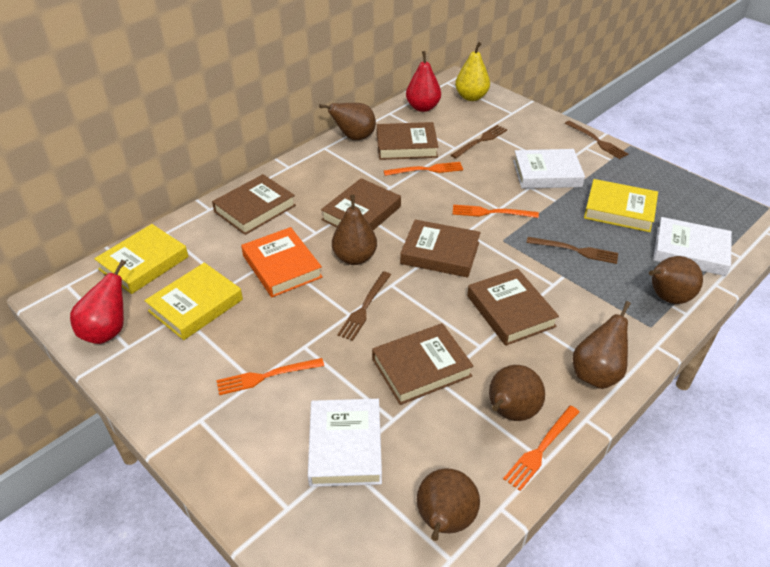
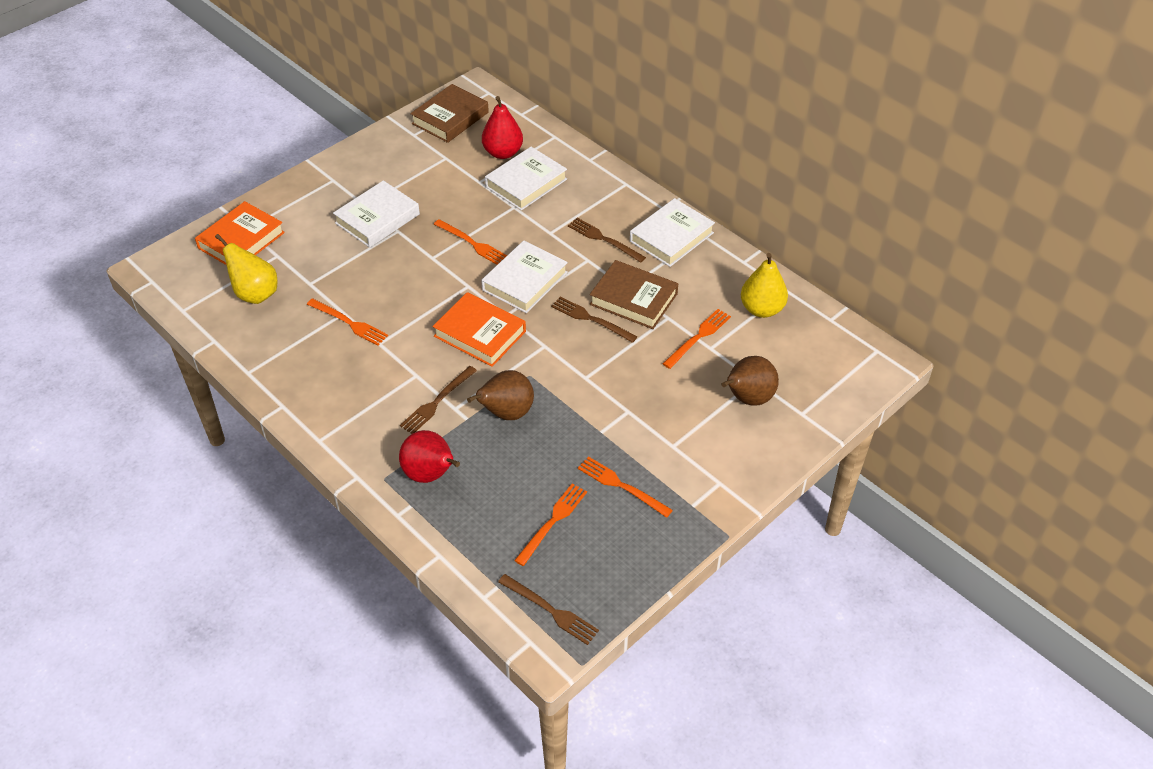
brown book: 6 -> 2
brown pear: 6 -> 2
orange book: 1 -> 2
orange fork: 4 -> 5
white book: 3 -> 4
yellow book: 3 -> 0
yellow pear: 1 -> 2

